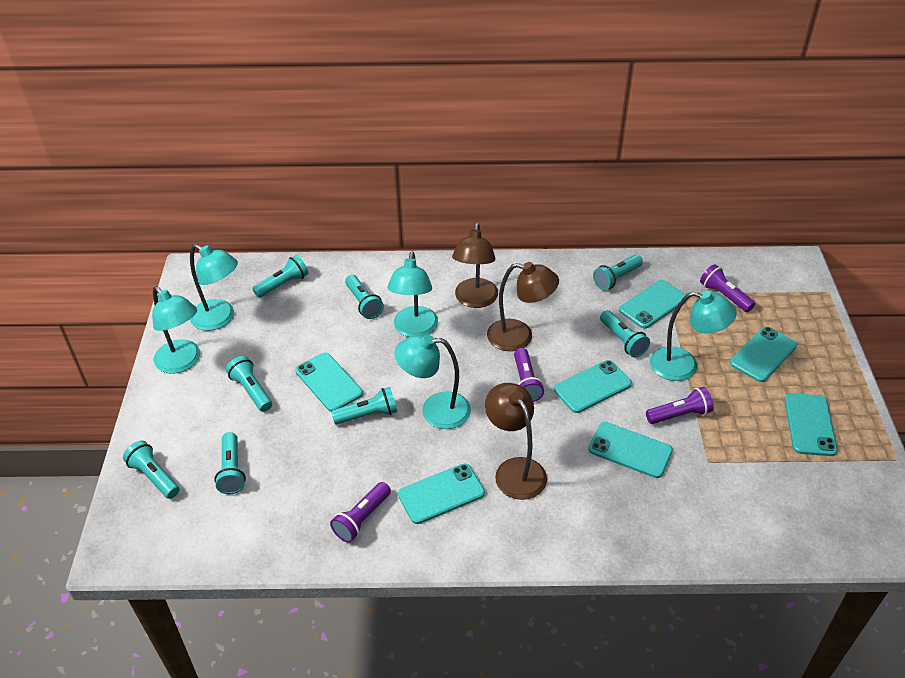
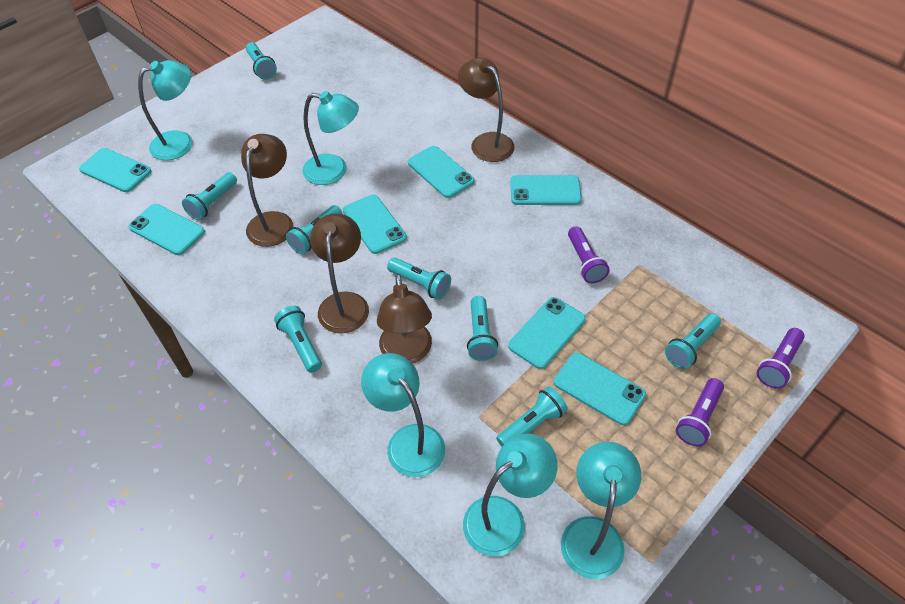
brown lamp: 3 -> 4
purple flashlight: 4 -> 3

